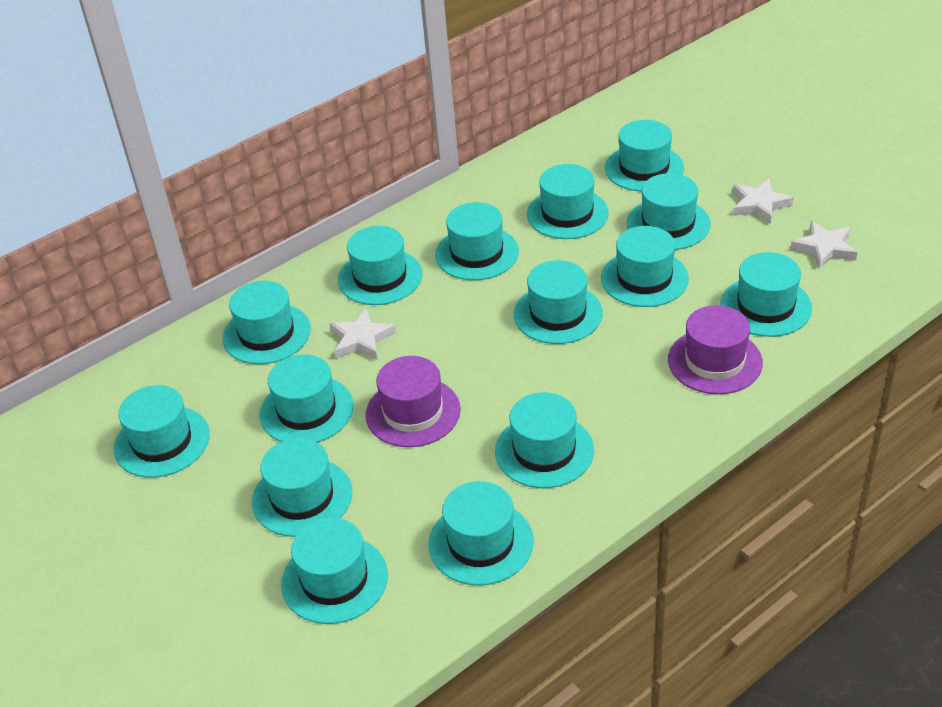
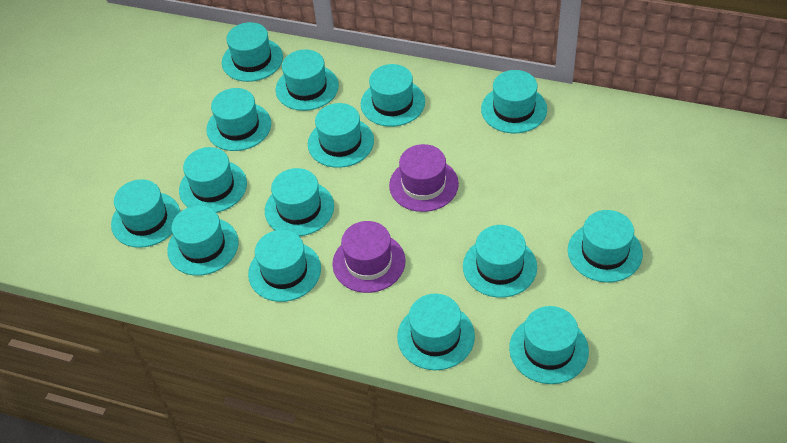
white star: 3 -> 0

